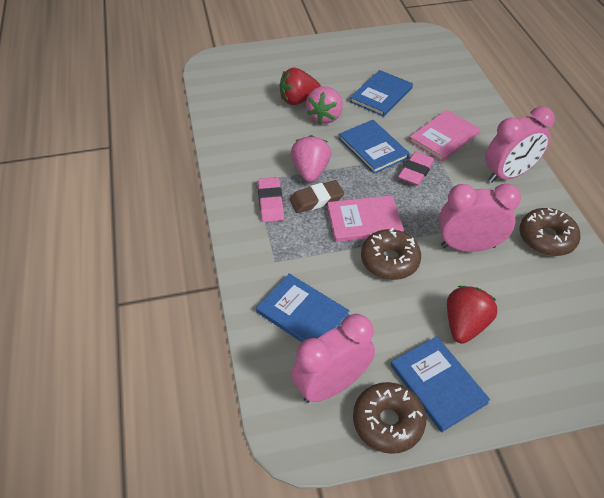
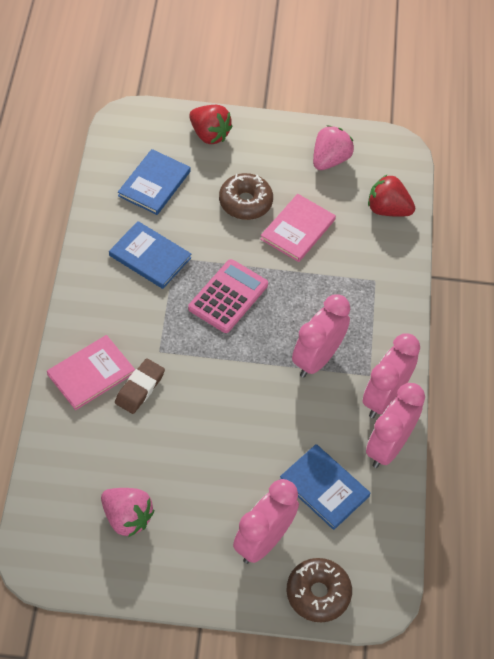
blue book: 4 -> 3
brown donut: 3 -> 2
pink calculator: 0 -> 1
pink clock: 3 -> 4
pink eraser: 2 -> 0

